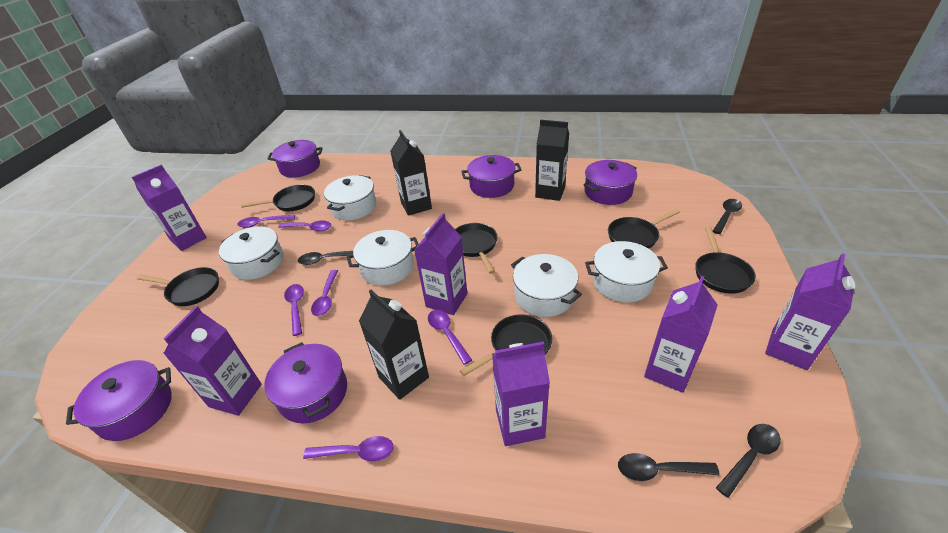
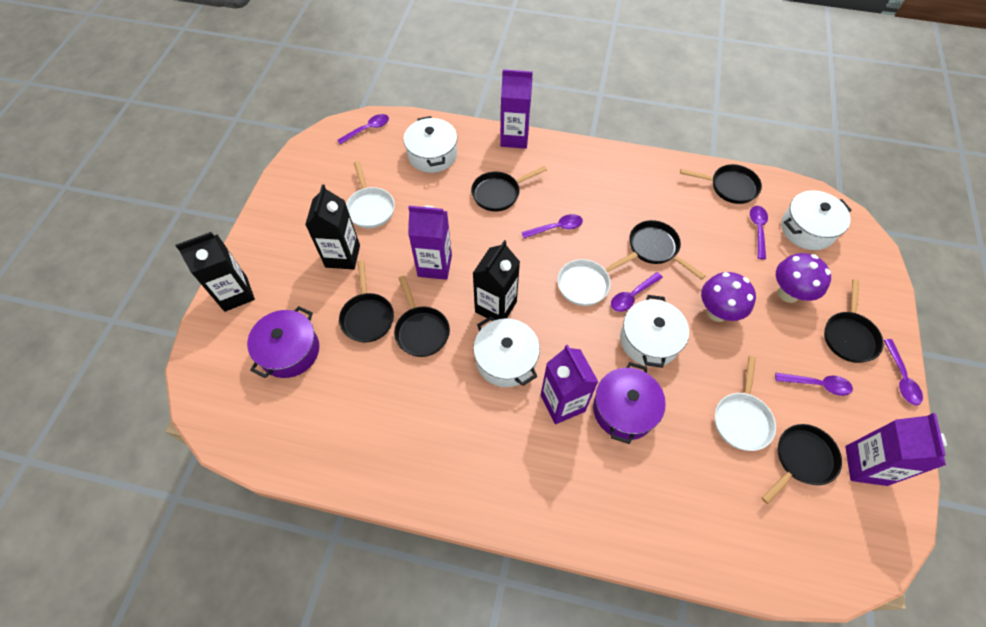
black pan: 6 -> 7
black spoon: 4 -> 0
purple carton: 6 -> 4
purple mushroom: 0 -> 2
purple pot: 5 -> 2
white pan: 0 -> 3
white pot: 5 -> 4

